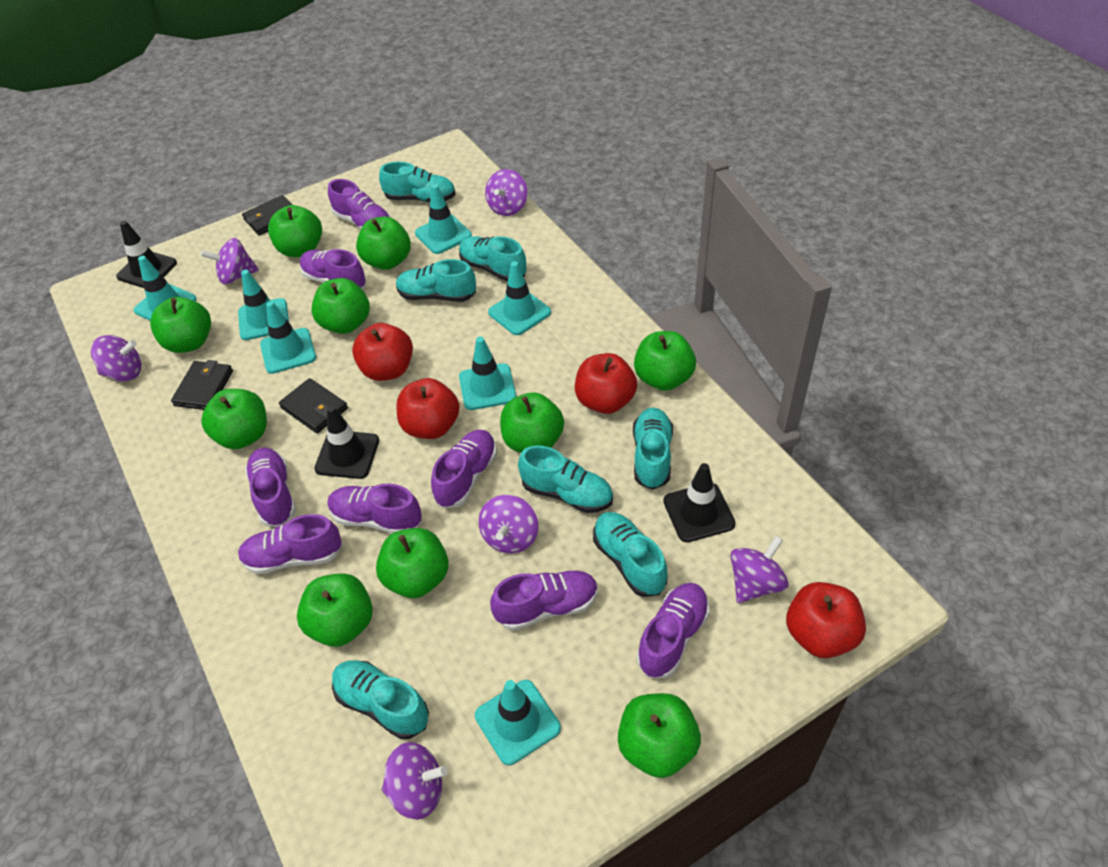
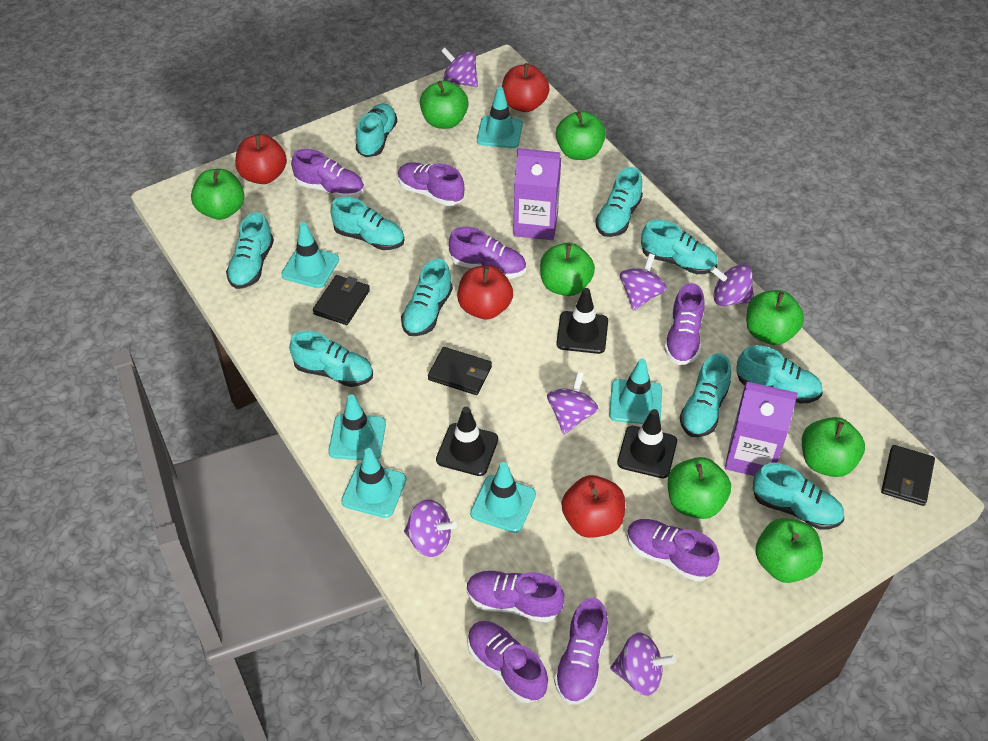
green apple: 10 -> 8
purple carton: 0 -> 2
turquoise shoe: 7 -> 10
turquoise traffic cone: 7 -> 6

